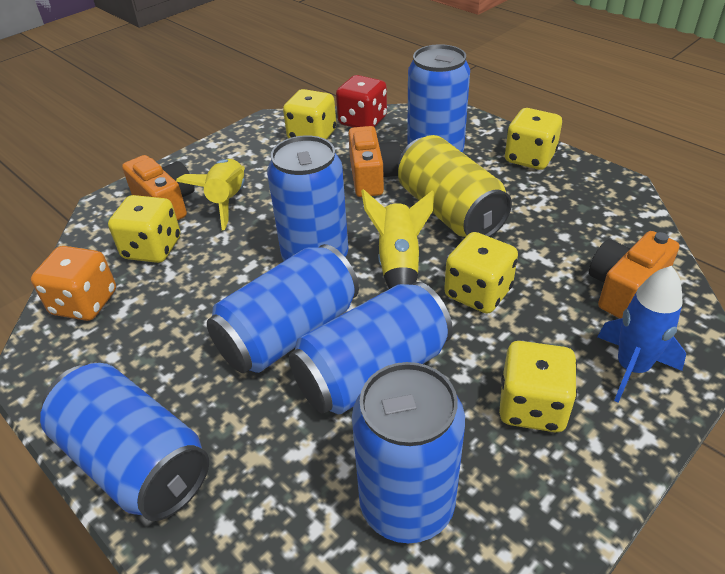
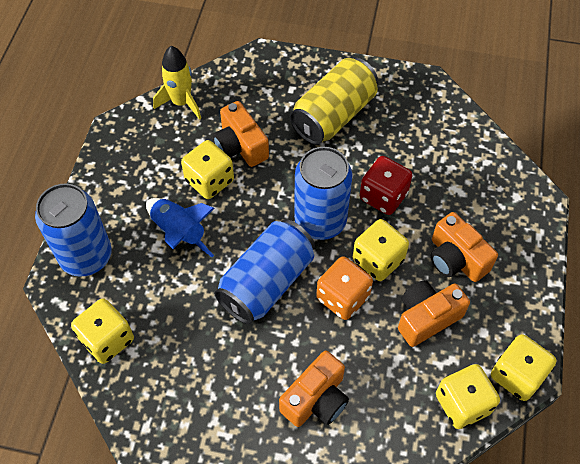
blue can: 6 -> 3
orange camera: 3 -> 4
yellow rocket: 2 -> 1

